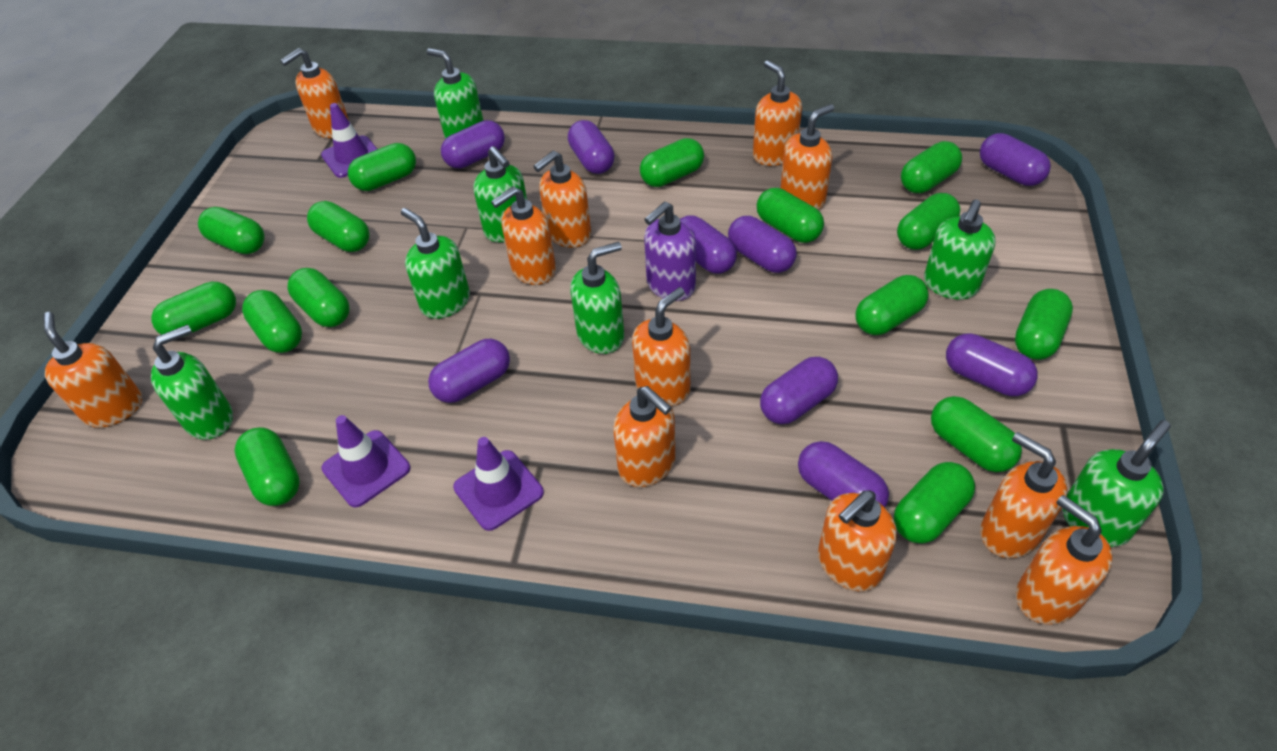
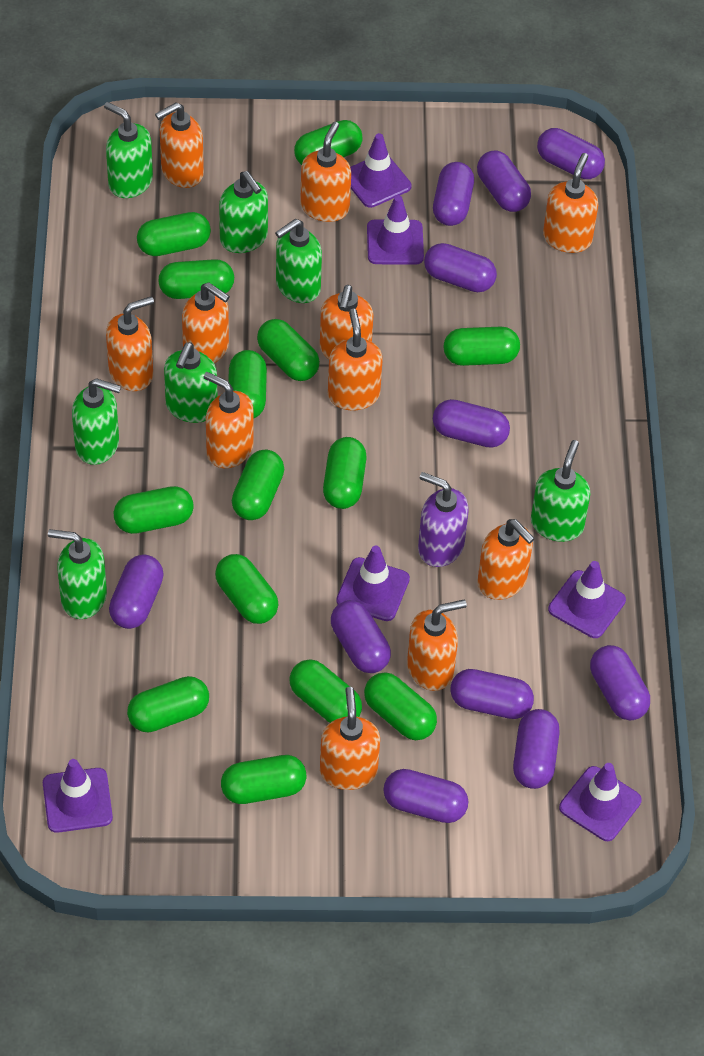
green capsule: 15 -> 14
purple capsule: 9 -> 11
purple traffic cone: 3 -> 6

